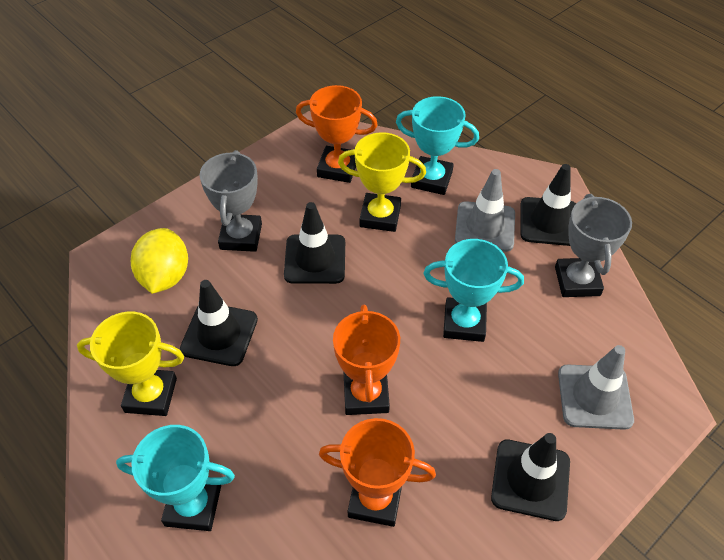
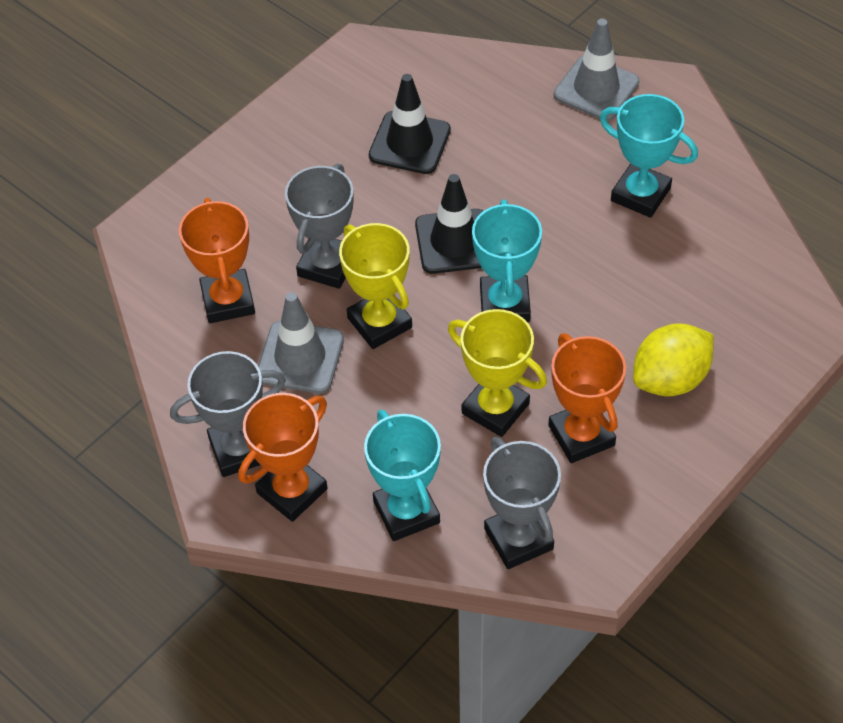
black traffic cone: 4 -> 2
grey trophy: 2 -> 3

